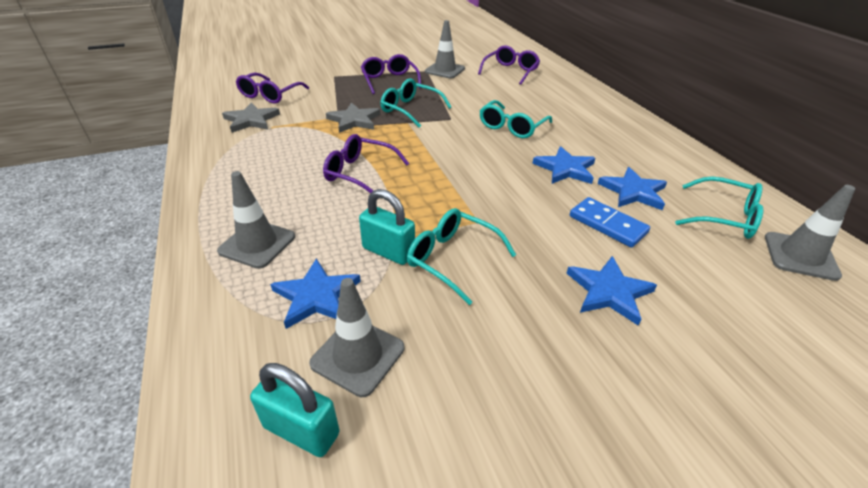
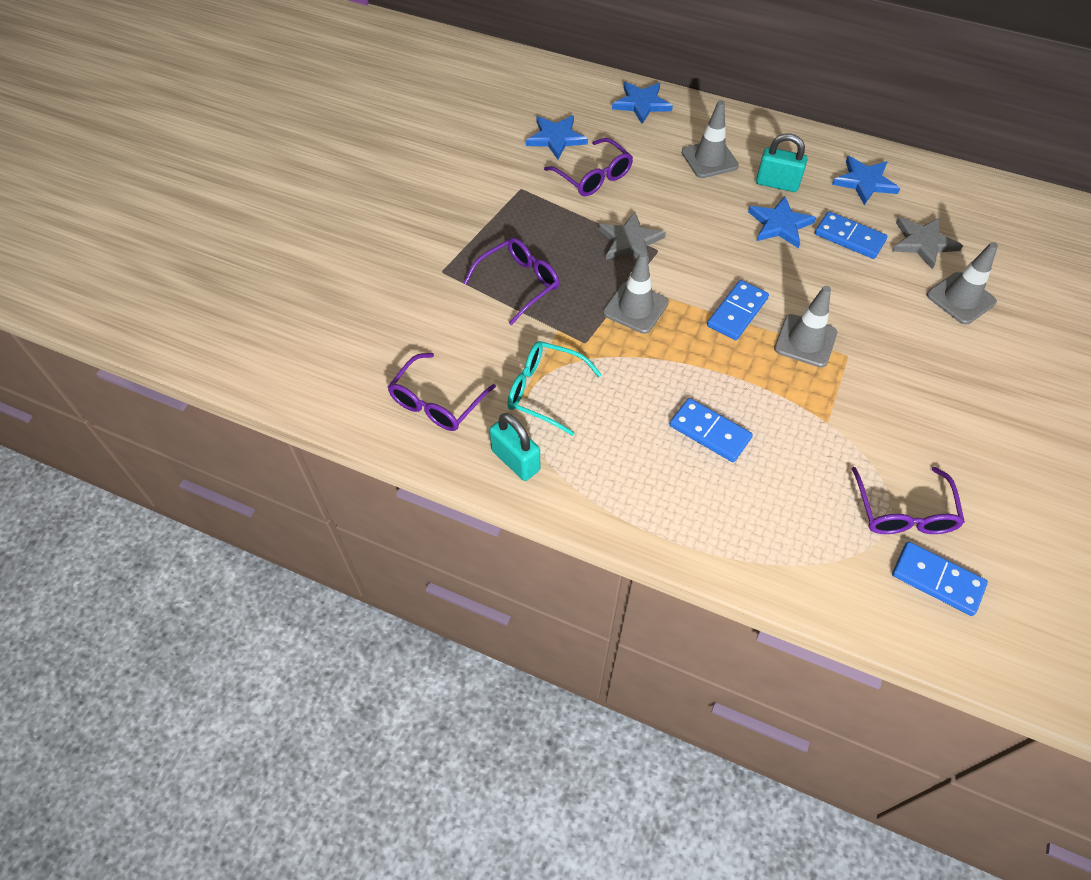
blue domino: 1 -> 4
turquoise glasses: 4 -> 1

